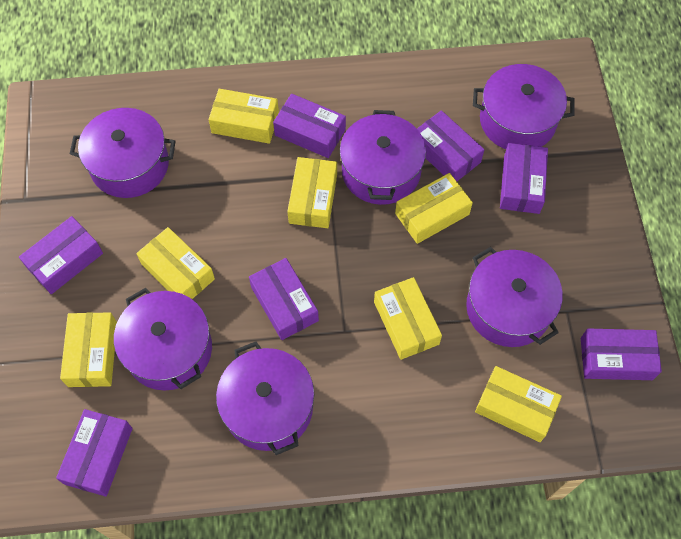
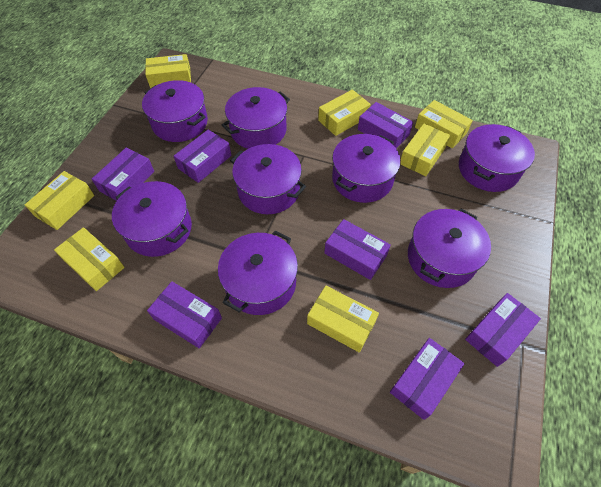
purple pot: 6 -> 8

